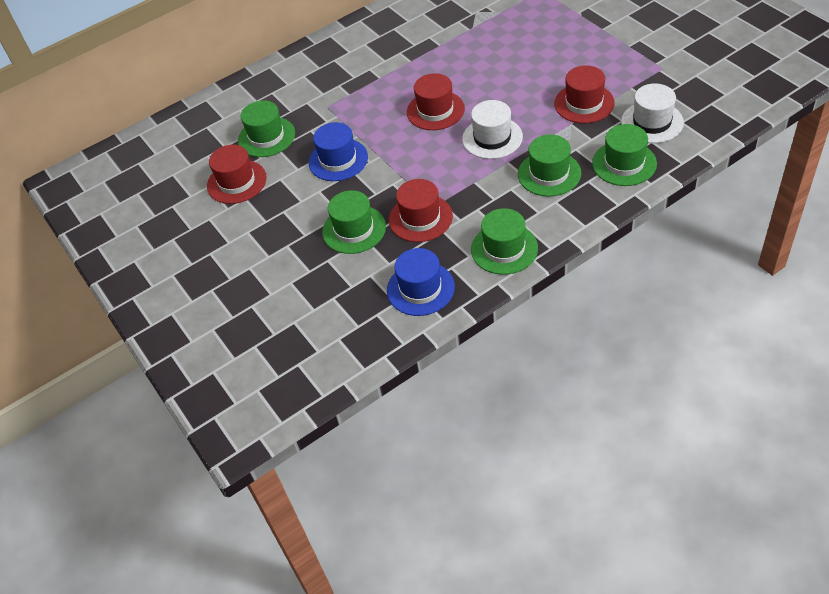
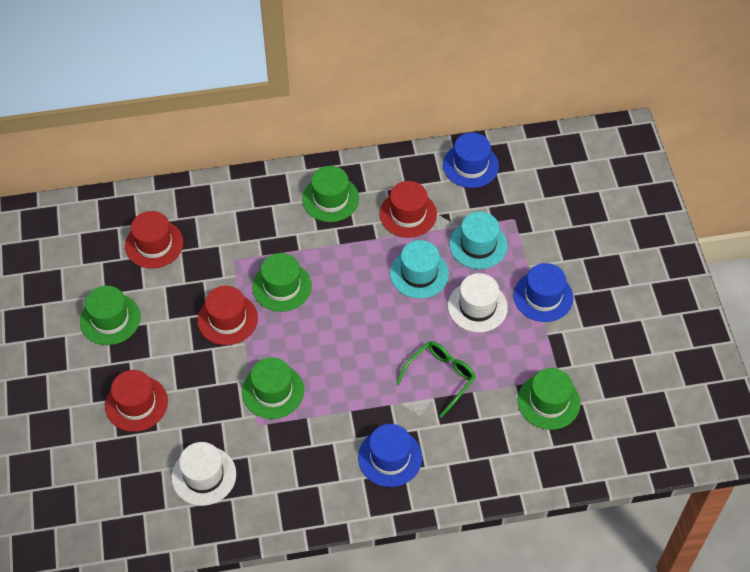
blue hat: 2 -> 3
green glasses: 0 -> 1
turquoise hat: 0 -> 2

